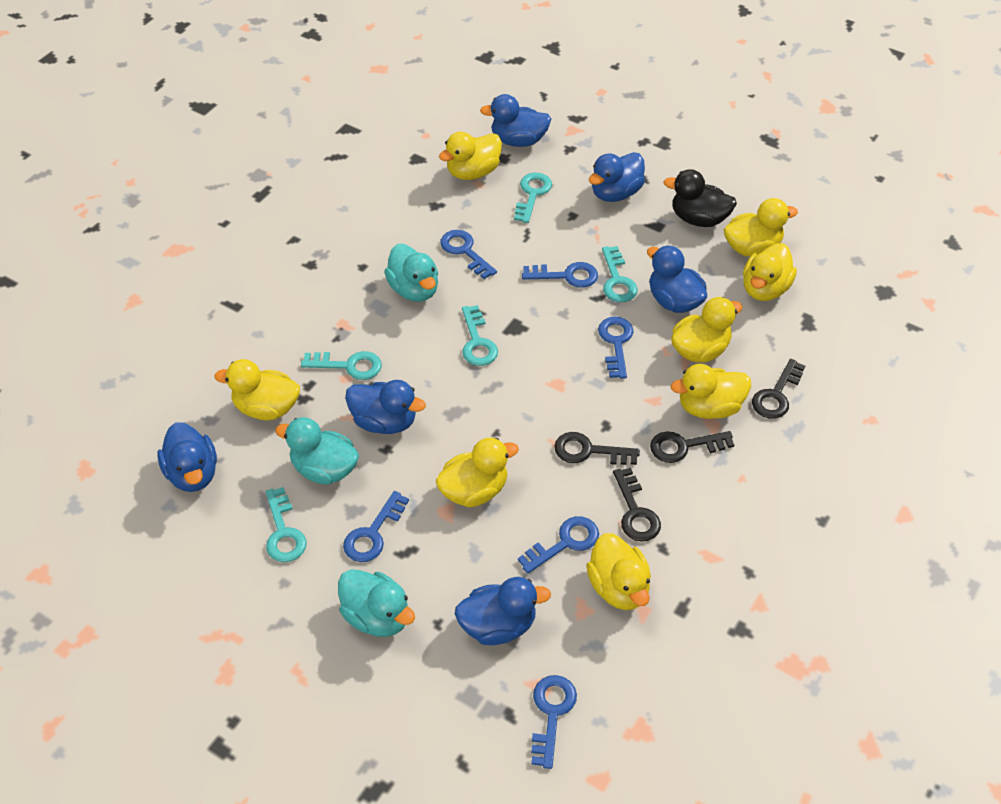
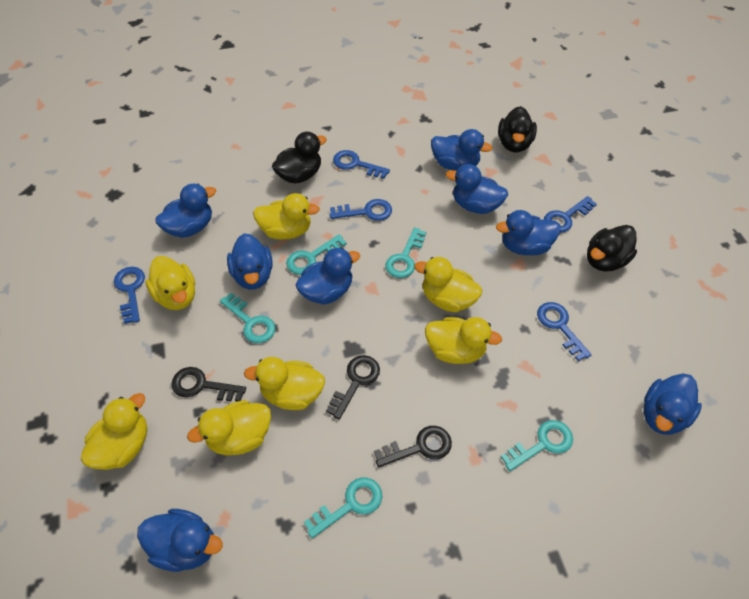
black duck: 1 -> 3
black key: 4 -> 3
blue duck: 6 -> 8
blue key: 6 -> 5
turquoise duck: 3 -> 0
yellow duck: 8 -> 7

